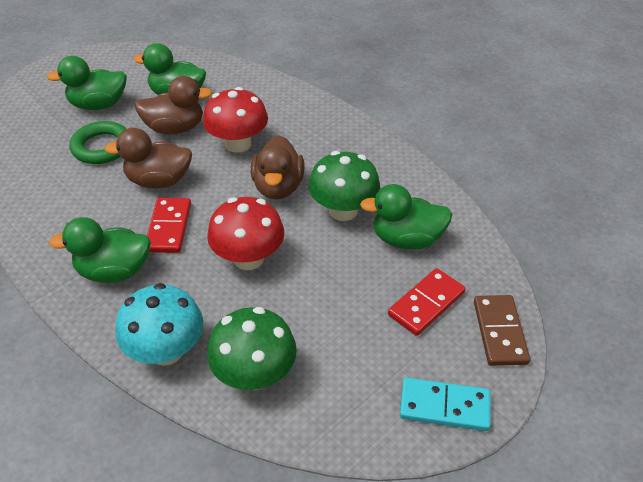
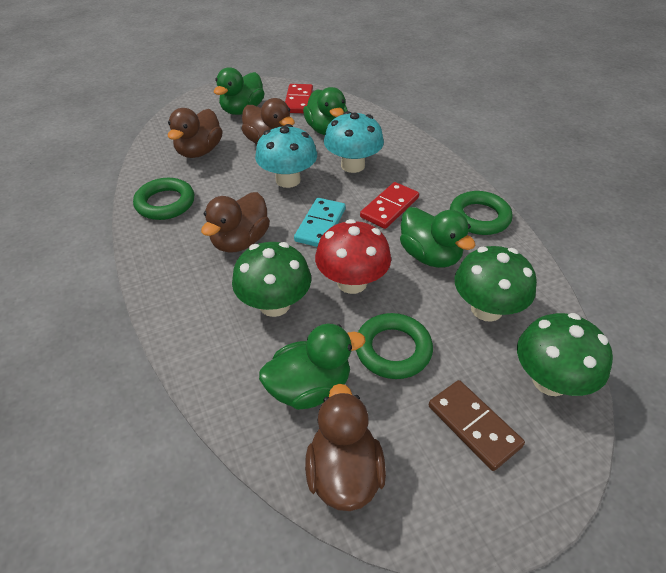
brown duck: 3 -> 4
green mushroom: 2 -> 3
green ring: 1 -> 3
red mushroom: 2 -> 1
turquoise mushroom: 1 -> 2

